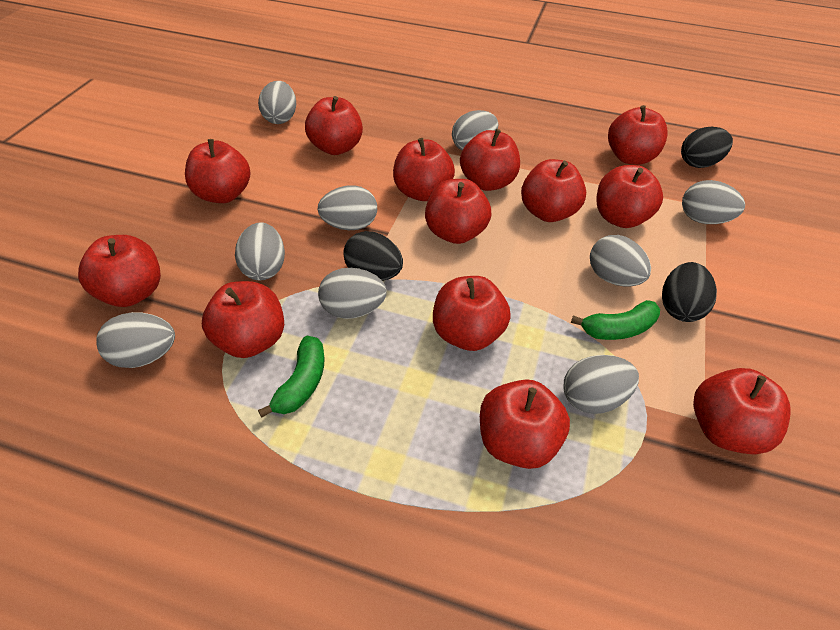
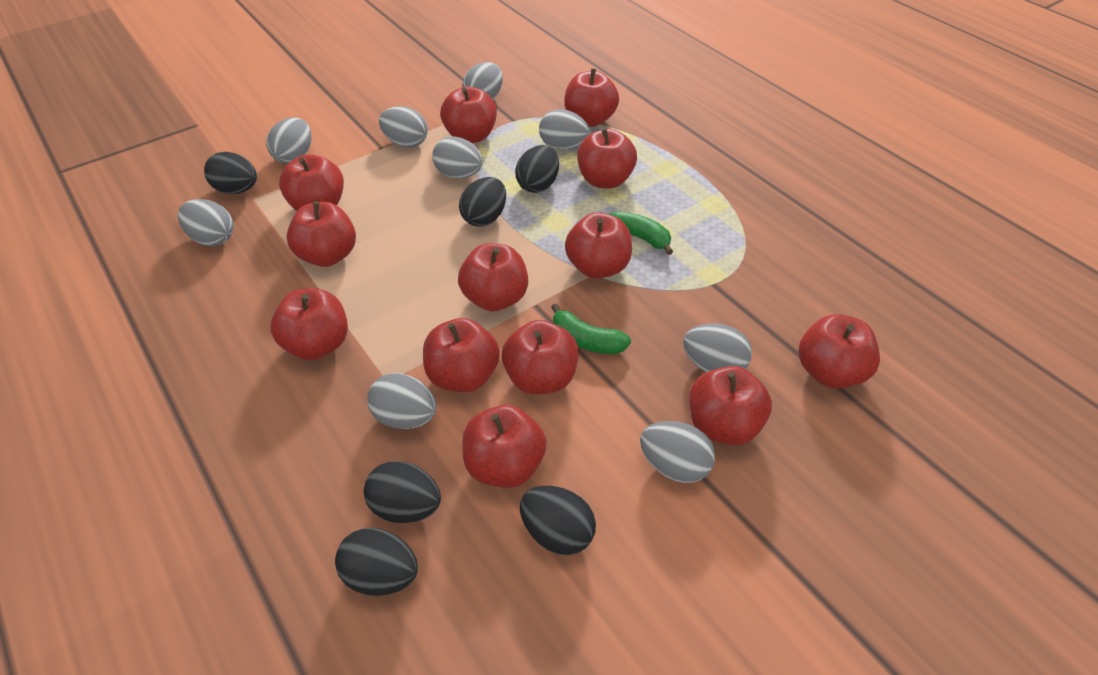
black egg: 3 -> 6

